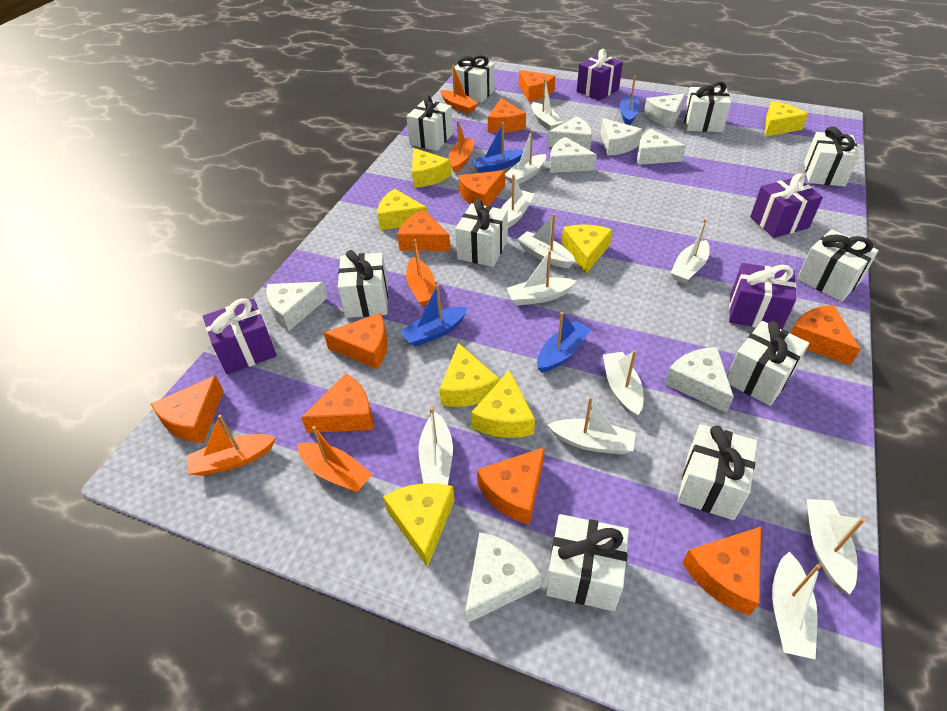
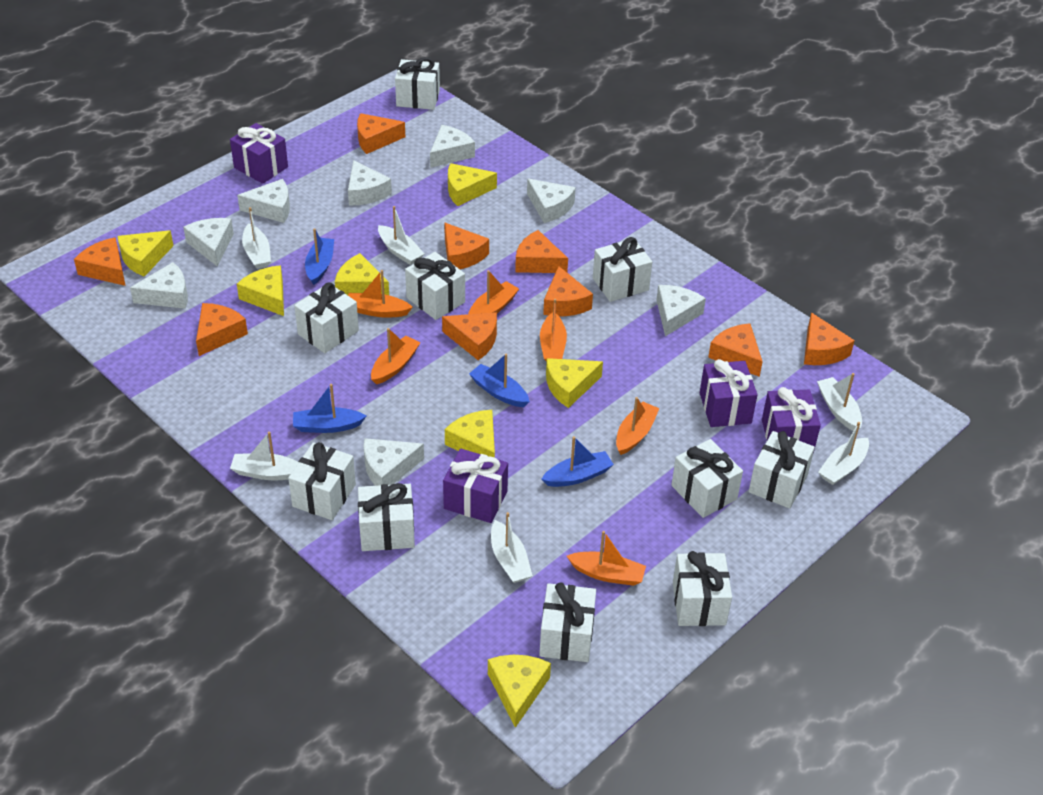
orange boat: 5 -> 6
orange cheese: 10 -> 9
white boat: 11 -> 6

